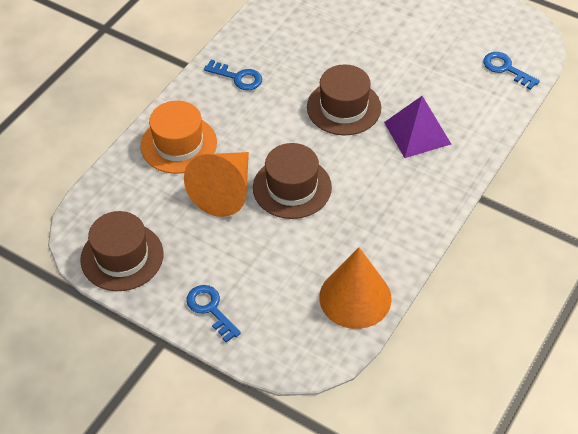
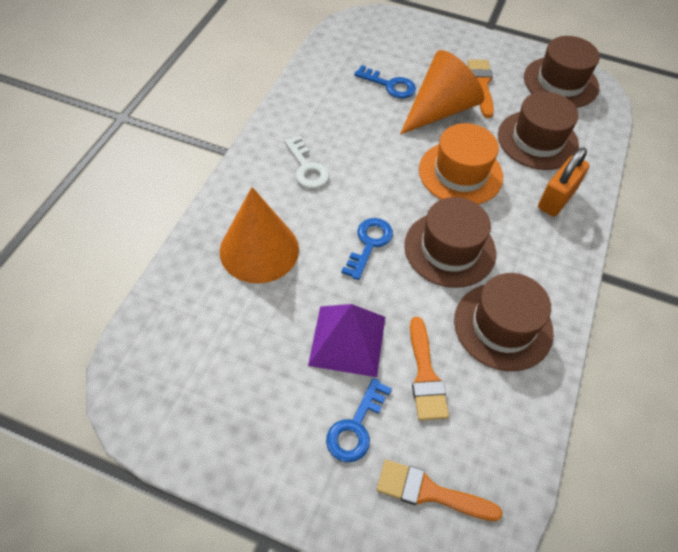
brown hat: 3 -> 4
orange brush: 0 -> 3
orange padlock: 0 -> 1
white key: 0 -> 1

